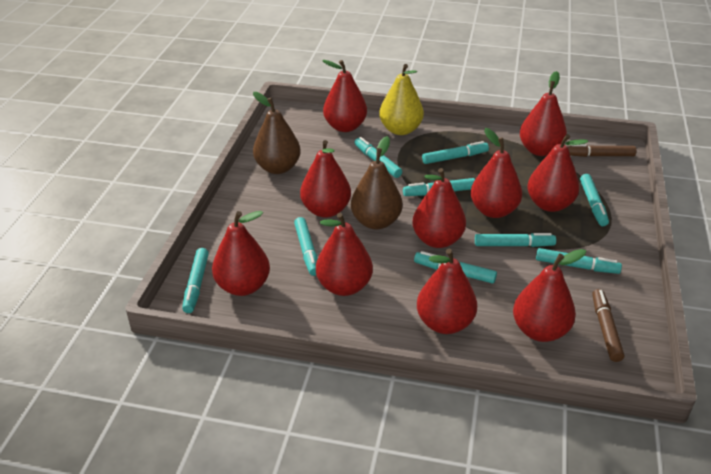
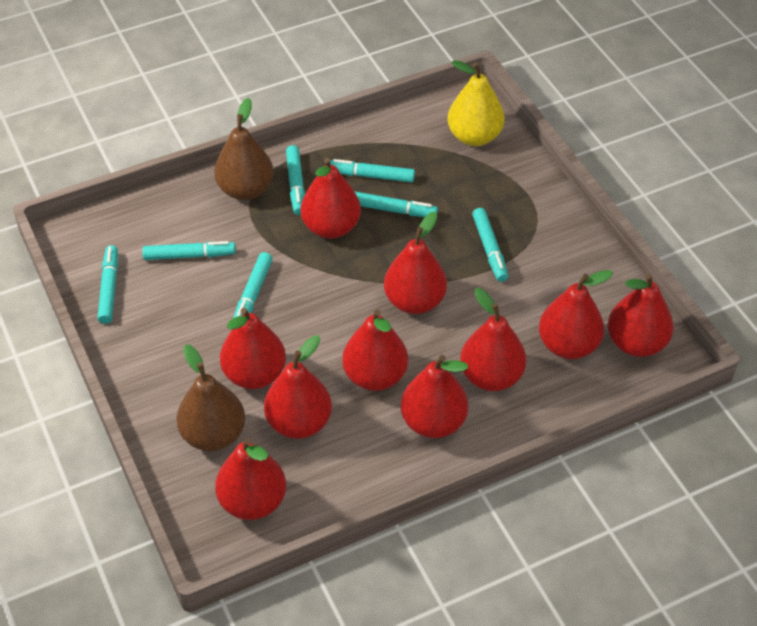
brown marker: 2 -> 0
turquoise marker: 9 -> 7

